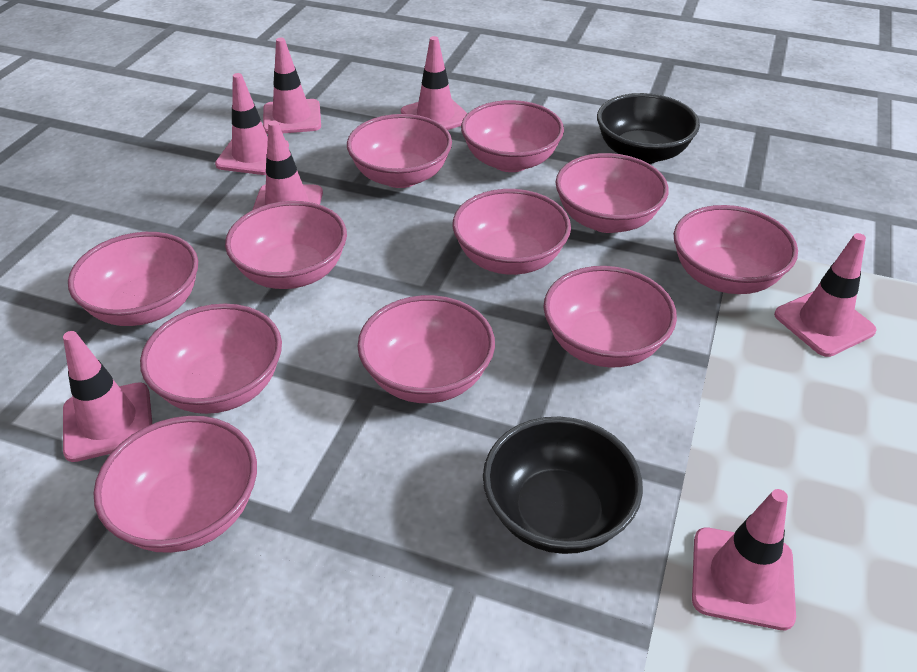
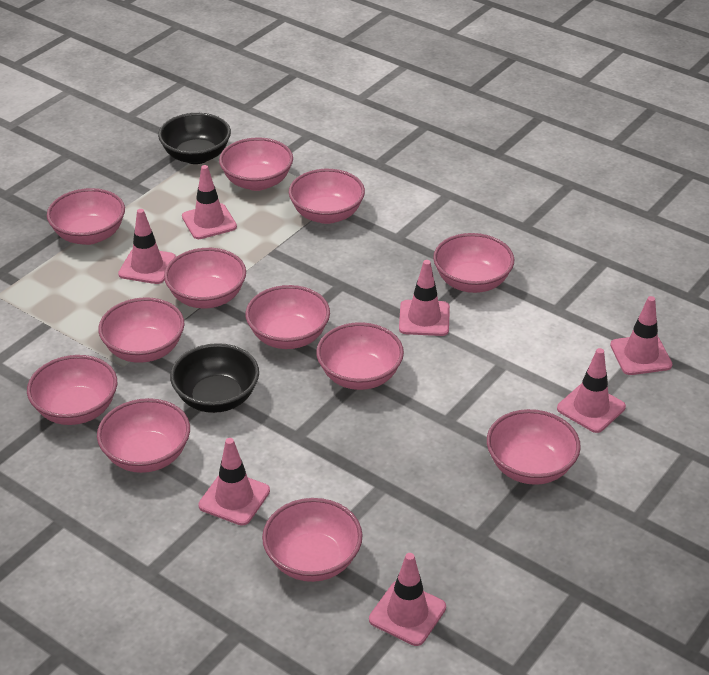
pink bowl: 11 -> 12

